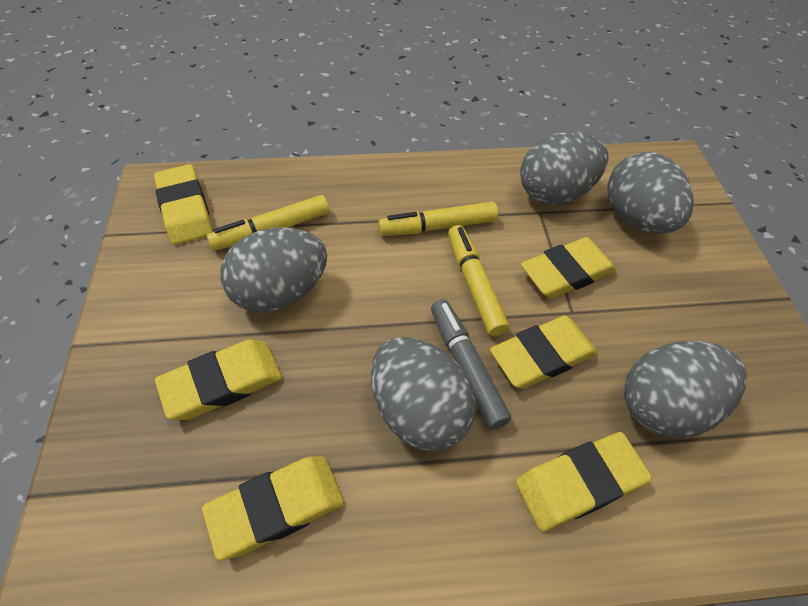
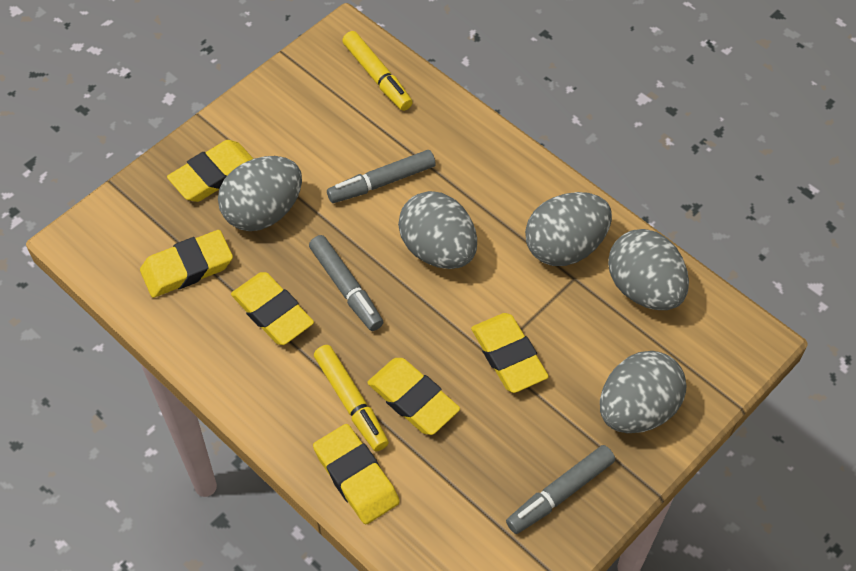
grey marker: 1 -> 3
yellow marker: 3 -> 2

